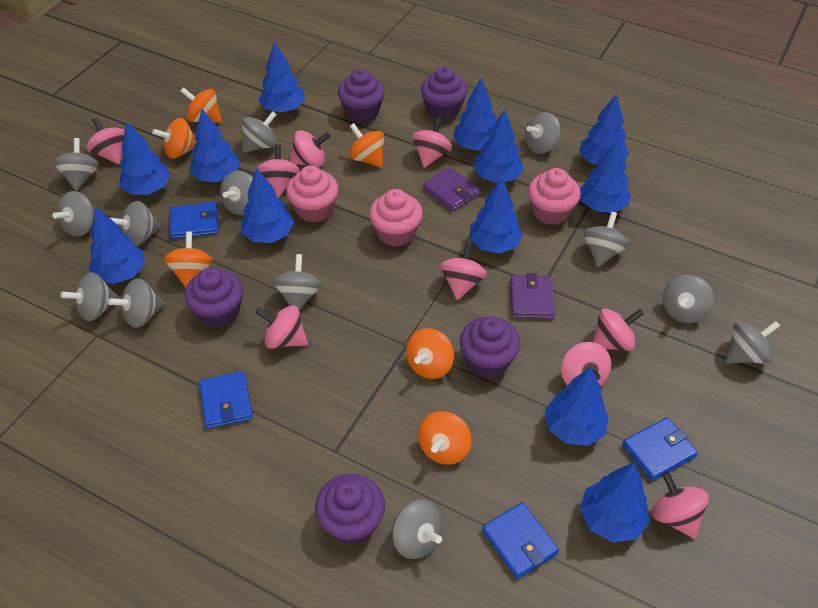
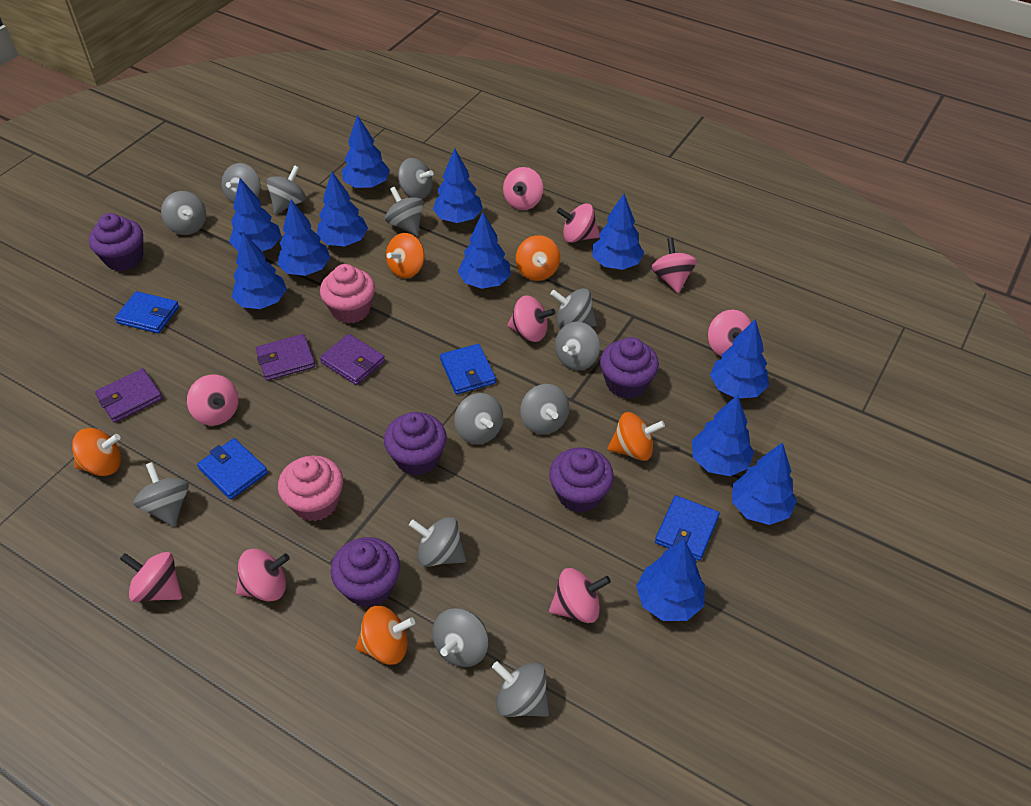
orange spinning top: 6 -> 5
pink cupcake: 3 -> 2
purple wallet: 2 -> 3

